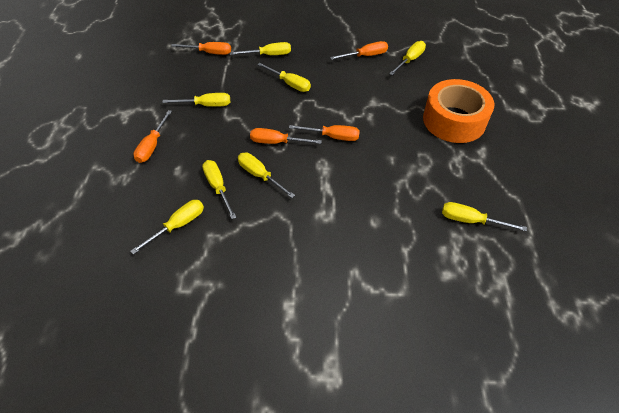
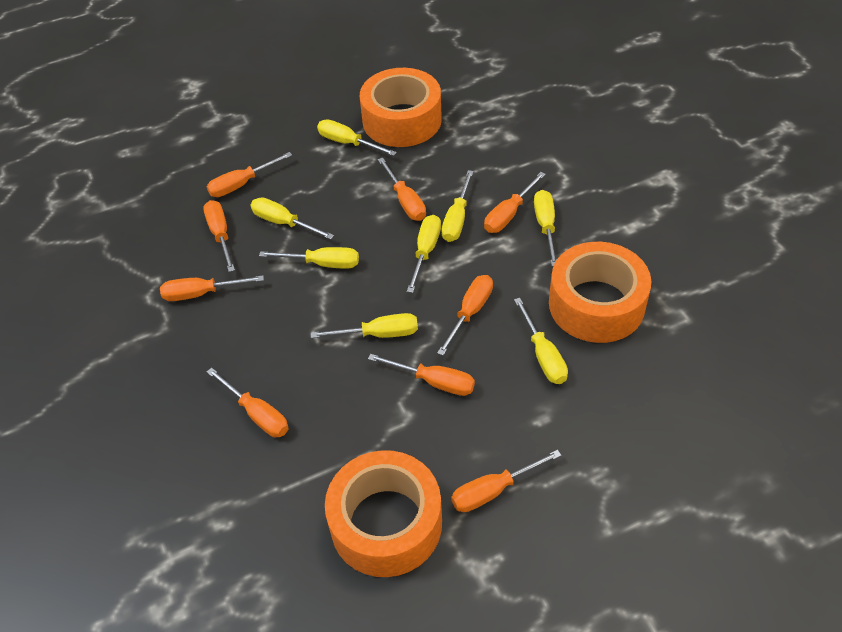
orange screwdriver: 5 -> 9
orange tape: 1 -> 3

